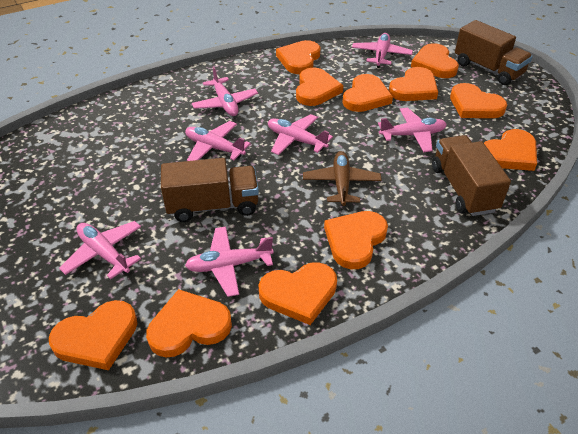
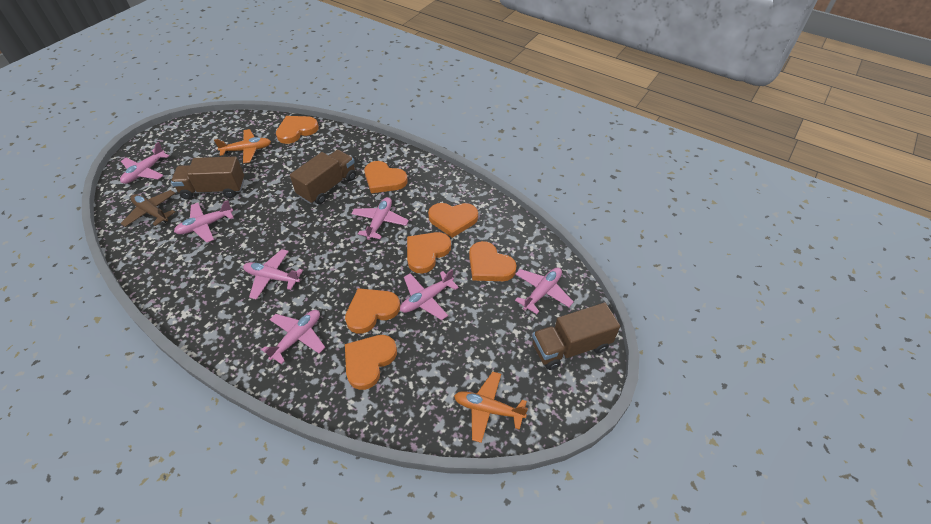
orange heart: 11 -> 7
orange plane: 0 -> 2

